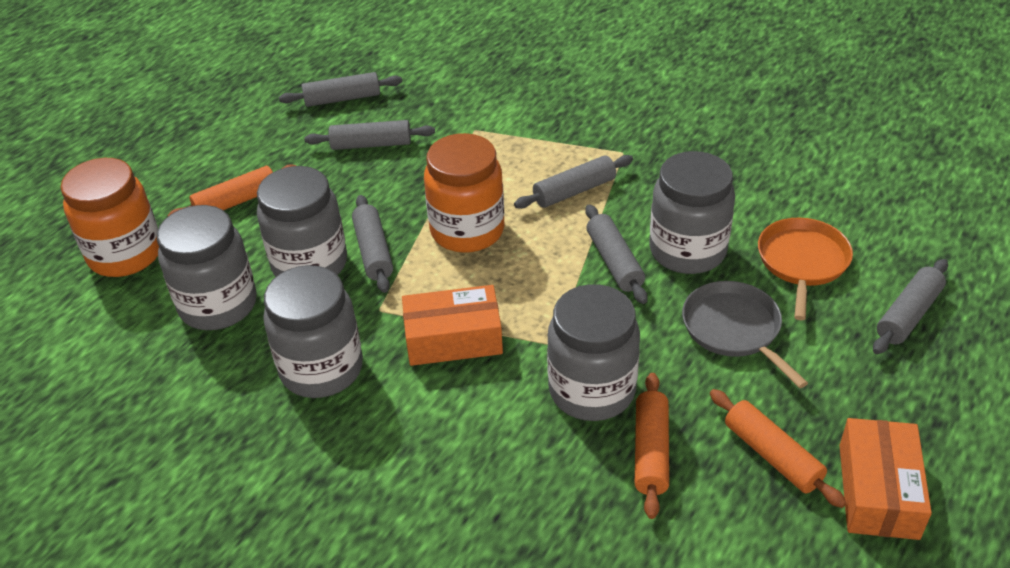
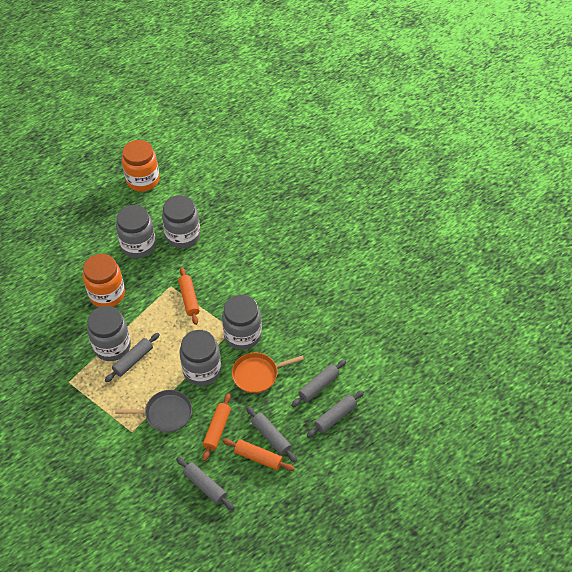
grey rolling pin: 6 -> 5
orange box: 2 -> 0

